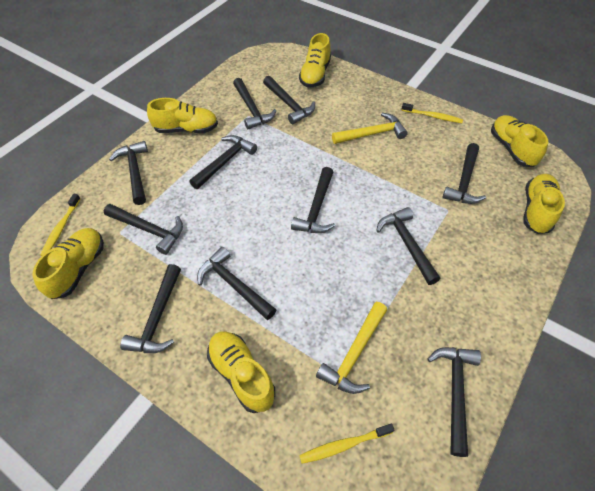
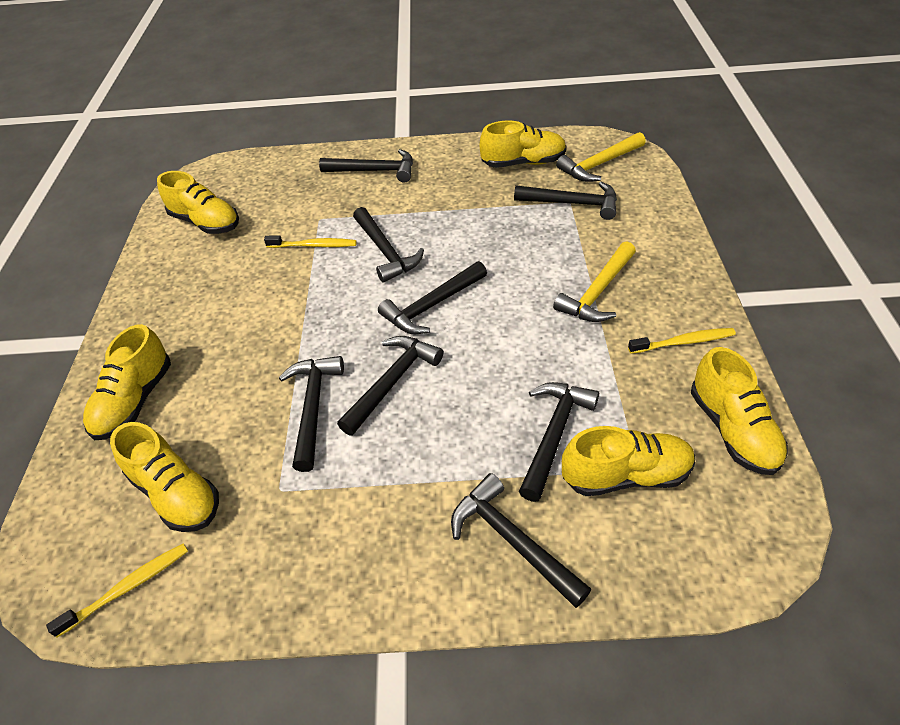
black hammer: 11 -> 8

